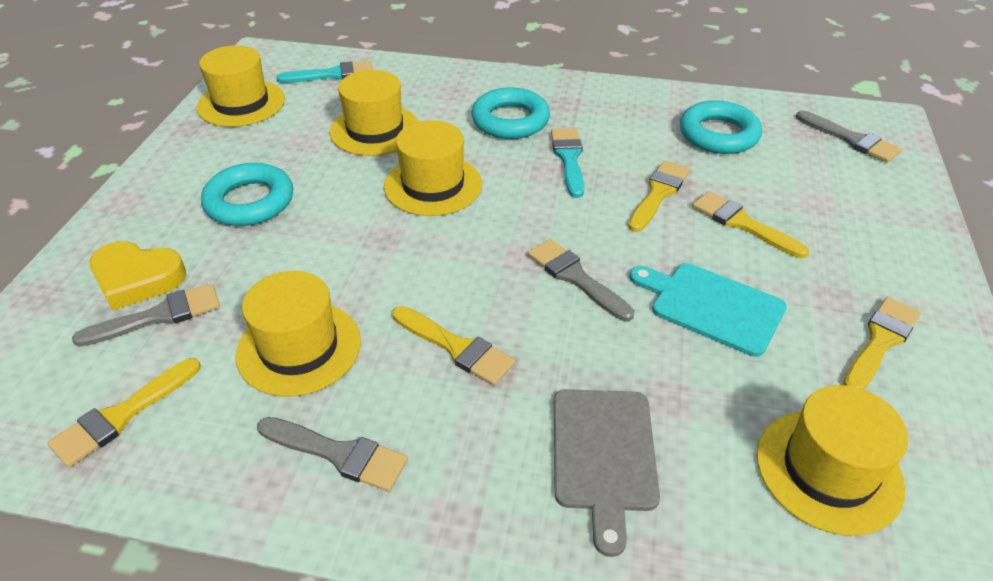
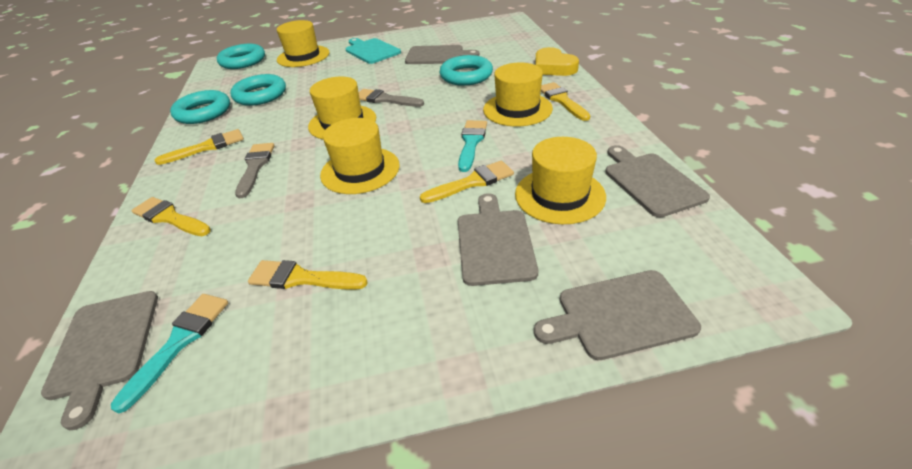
grey brush: 4 -> 2
grey cutting board: 1 -> 5
turquoise ring: 3 -> 4

